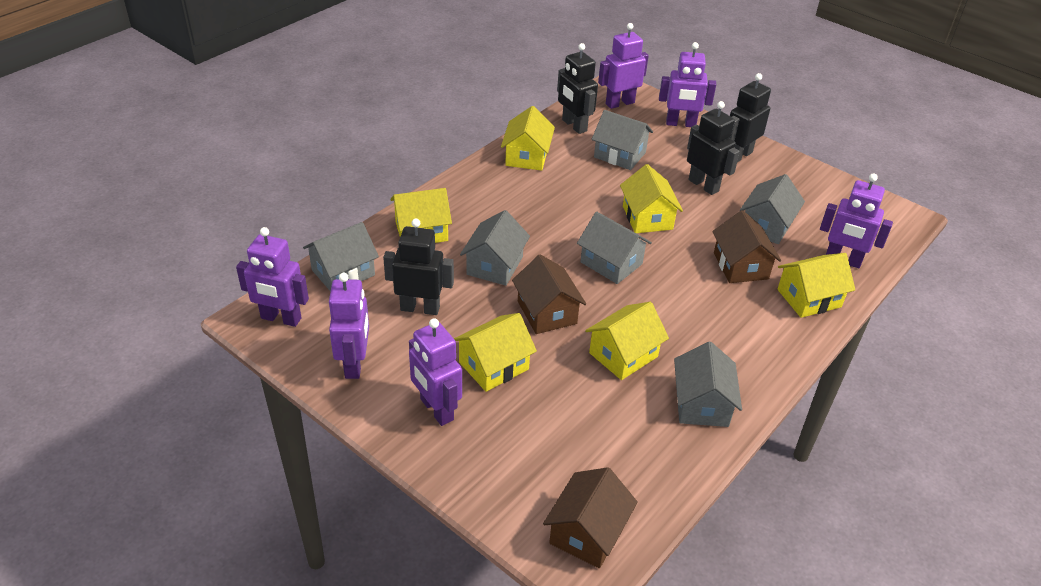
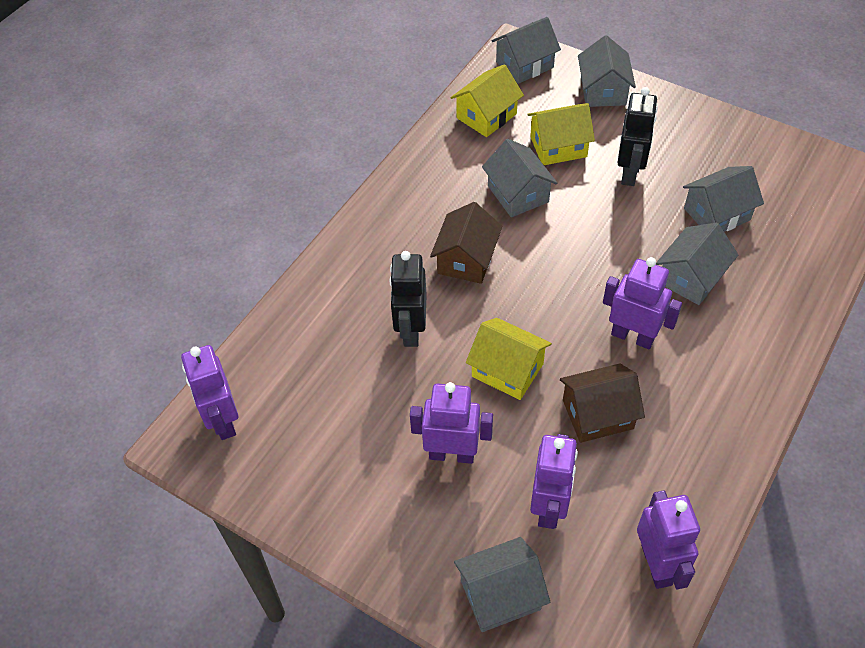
black robot: 4 -> 2
brown house: 3 -> 2
purple robot: 6 -> 5
yellow house: 6 -> 3

